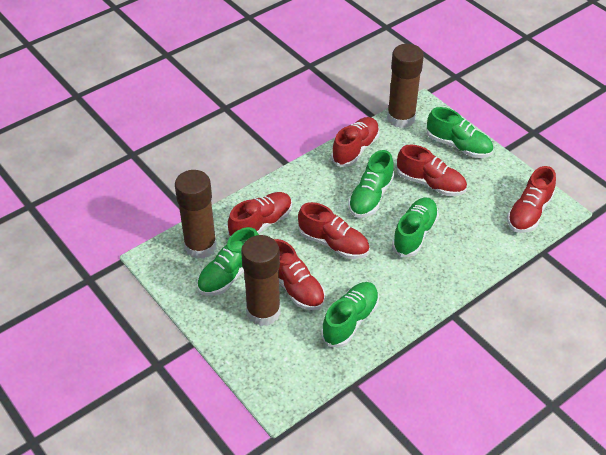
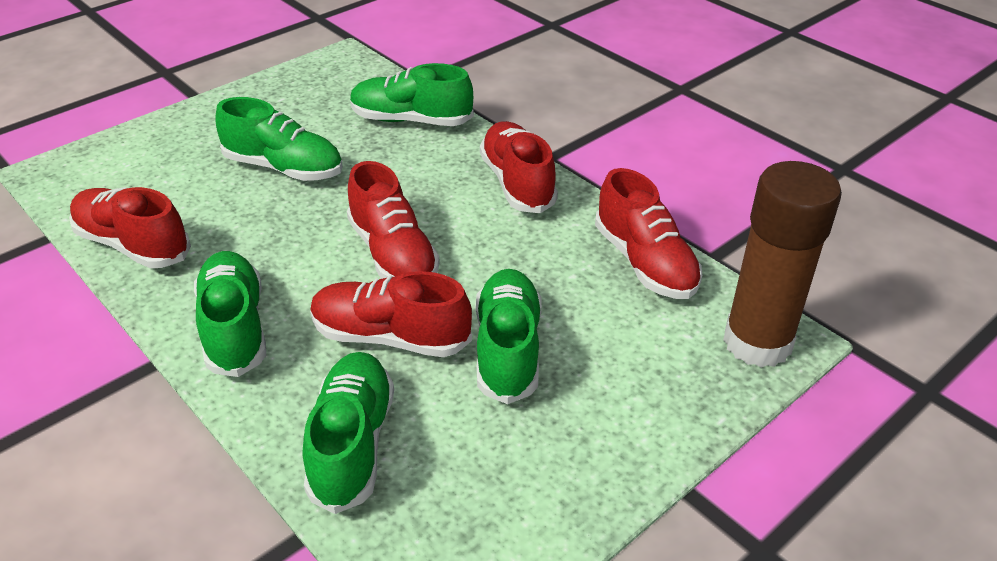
brown glue stick: 3 -> 1
red shoe: 6 -> 5

